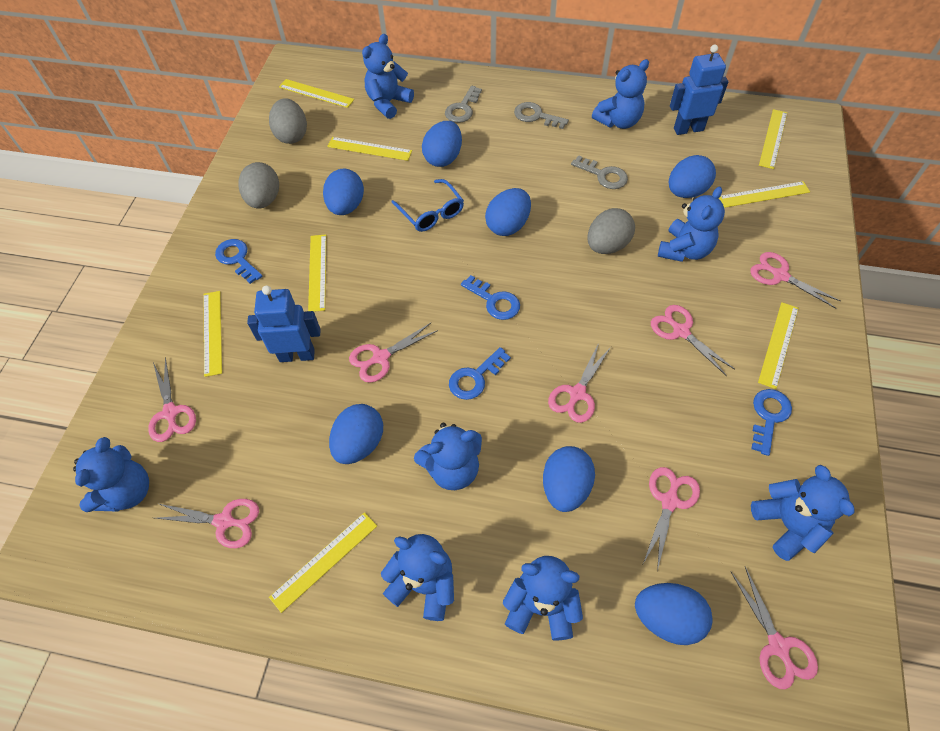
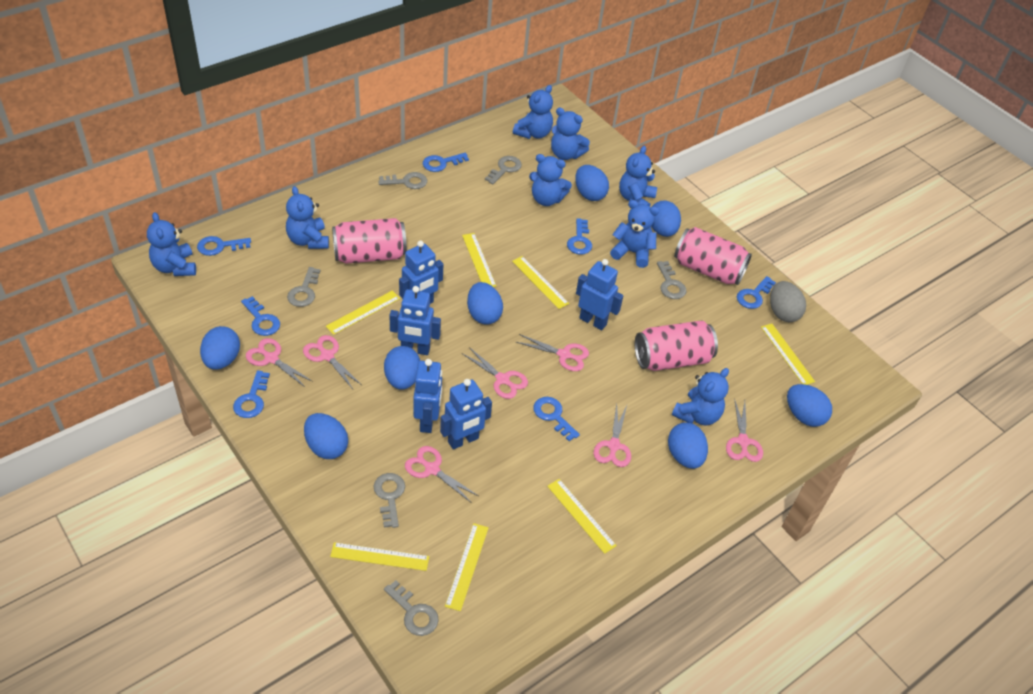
blue egg: 7 -> 8
blue glasses: 1 -> 0
blue key: 4 -> 7
blue robot: 2 -> 5
grey egg: 3 -> 1
grey key: 3 -> 6
pink can: 0 -> 3
pink scissors: 8 -> 7
yellow ruler: 8 -> 7

